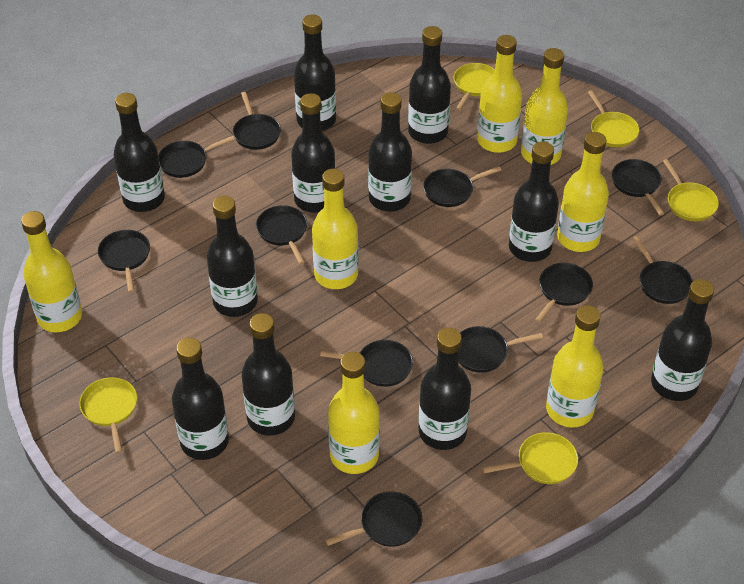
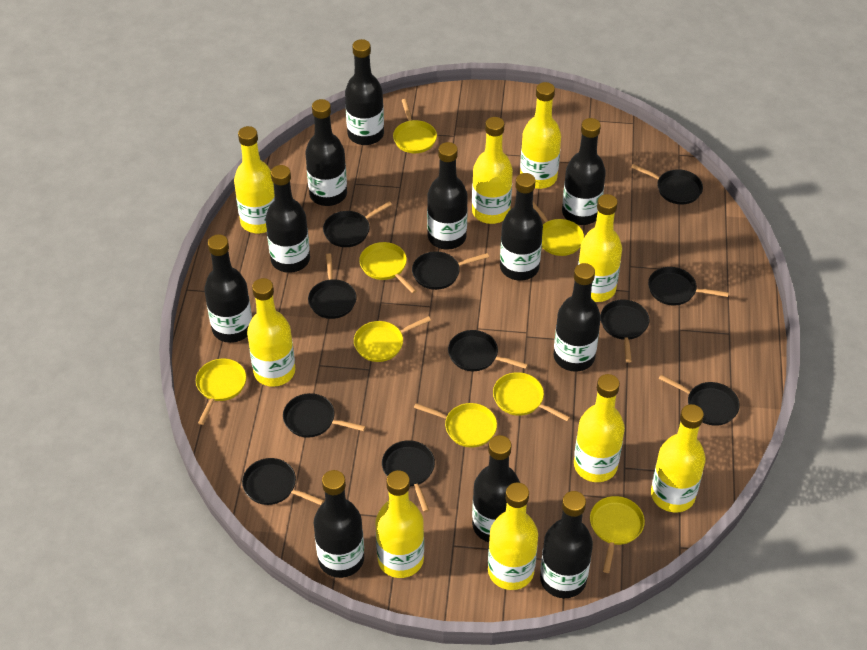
yellow bottle: 7 -> 9
yellow pan: 5 -> 8

